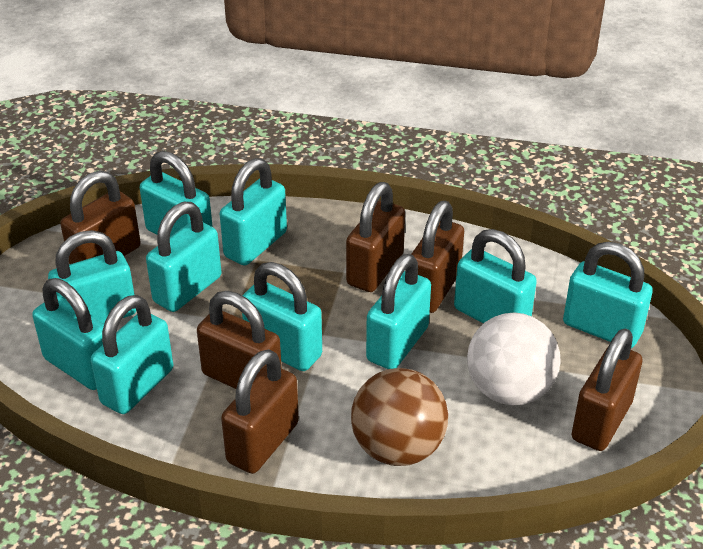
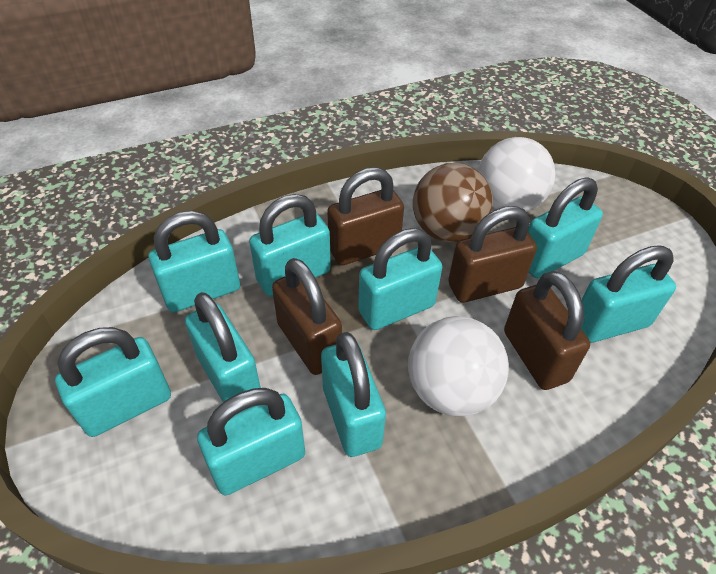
brown padlock: 6 -> 4
turquoise padlock: 10 -> 9
white ball: 1 -> 2

